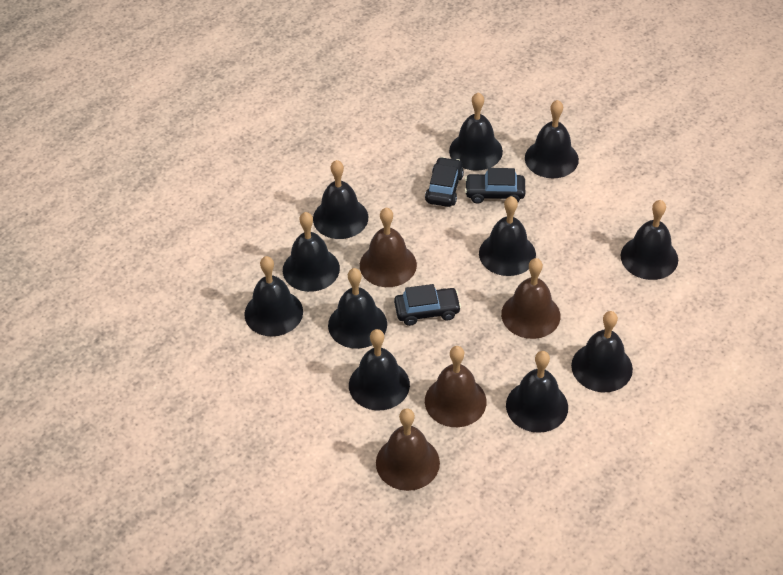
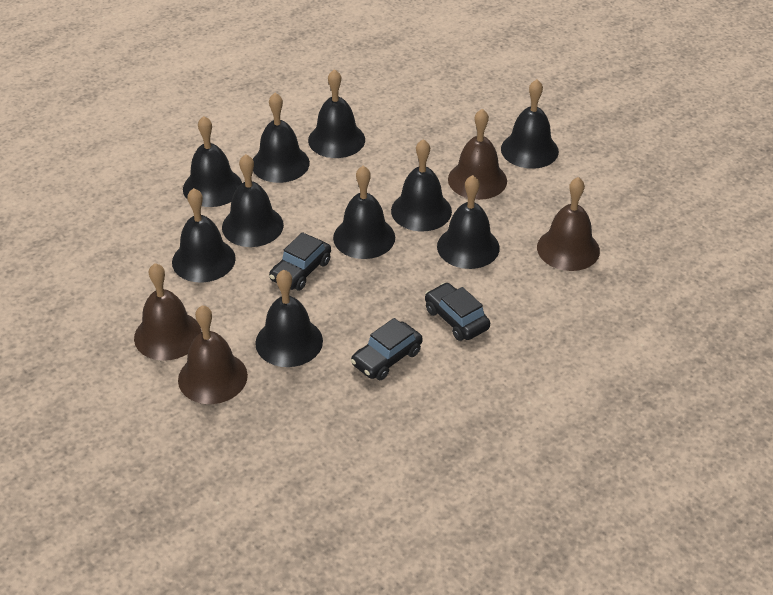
black bell: 11 -> 10

